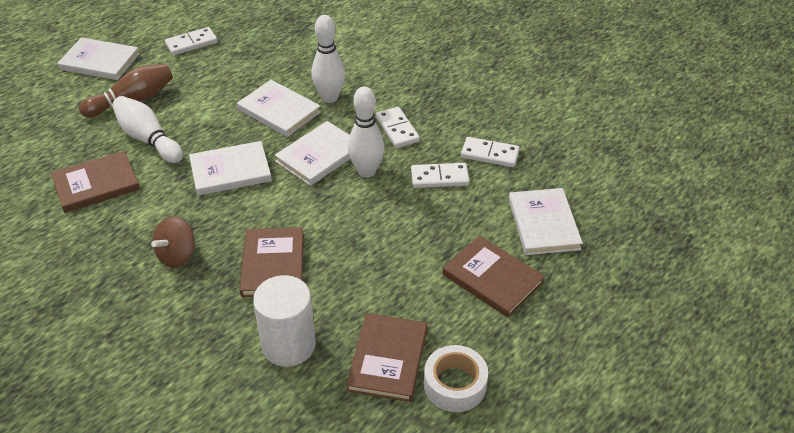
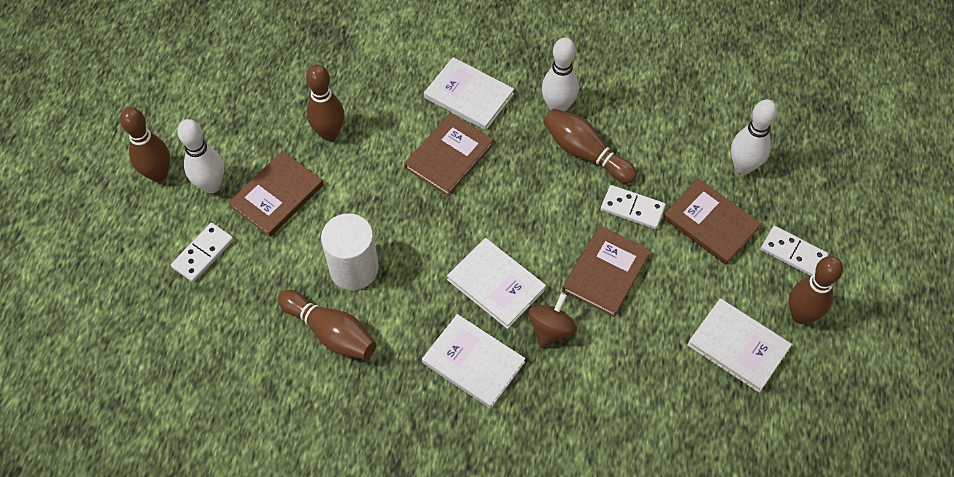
brown bowling pin: 1 -> 5
white book: 5 -> 4
white domino: 4 -> 3
white tape: 1 -> 0

